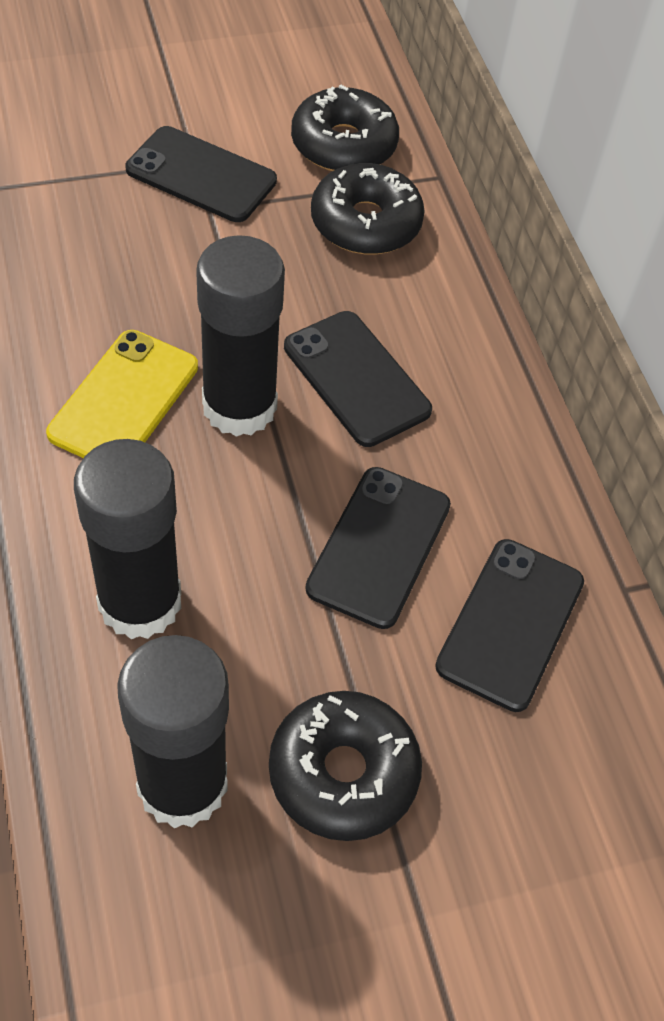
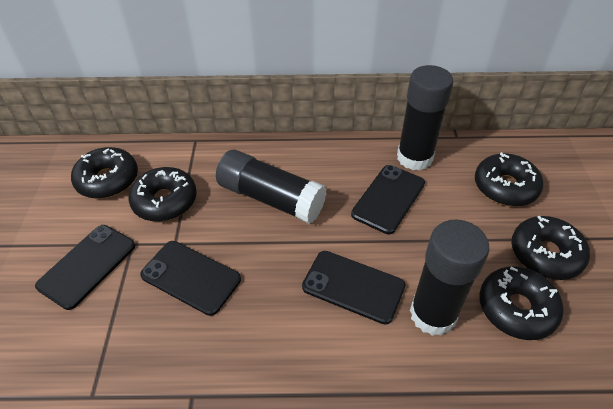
black donut: 3 -> 5
yellow phone: 1 -> 0

